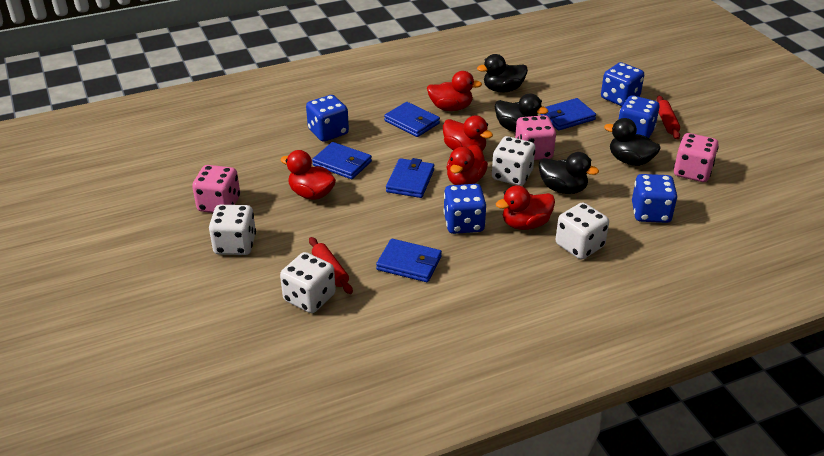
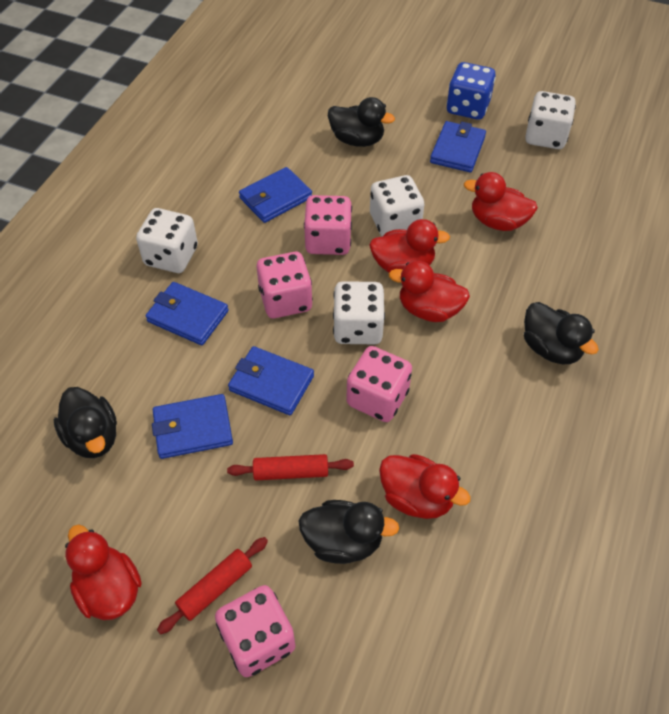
blue dice: 5 -> 1
pink dice: 3 -> 4

